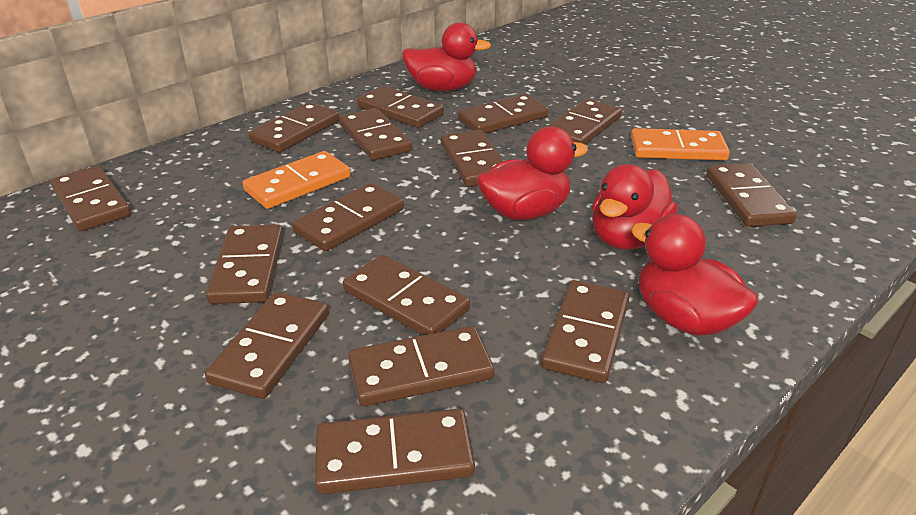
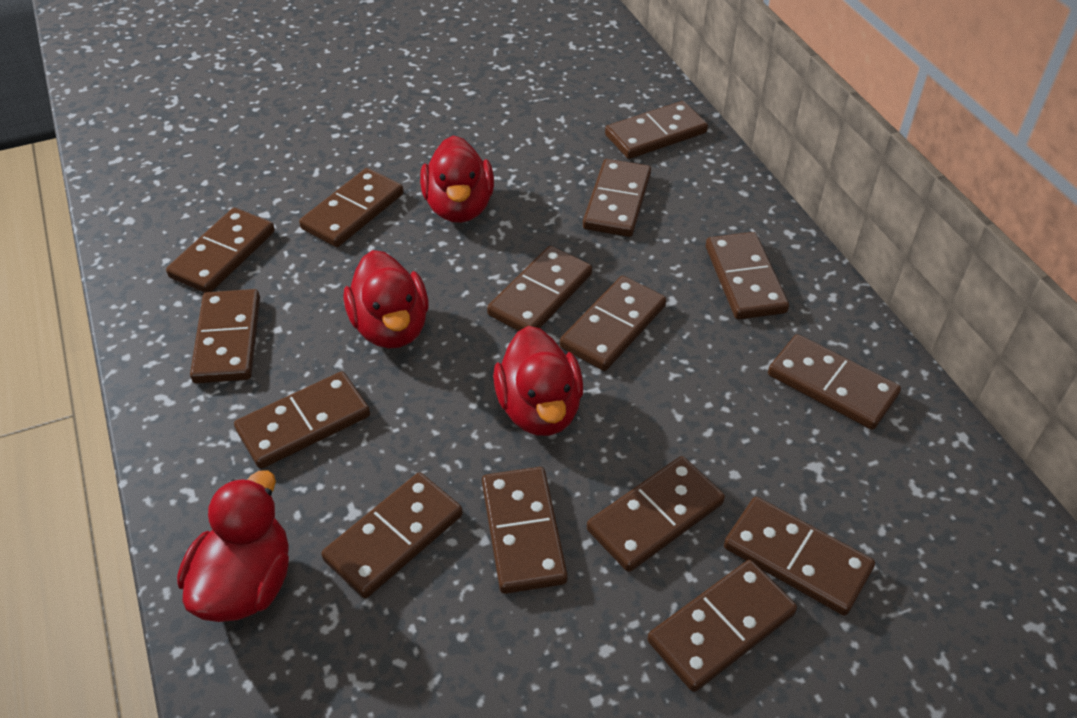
orange domino: 2 -> 0

